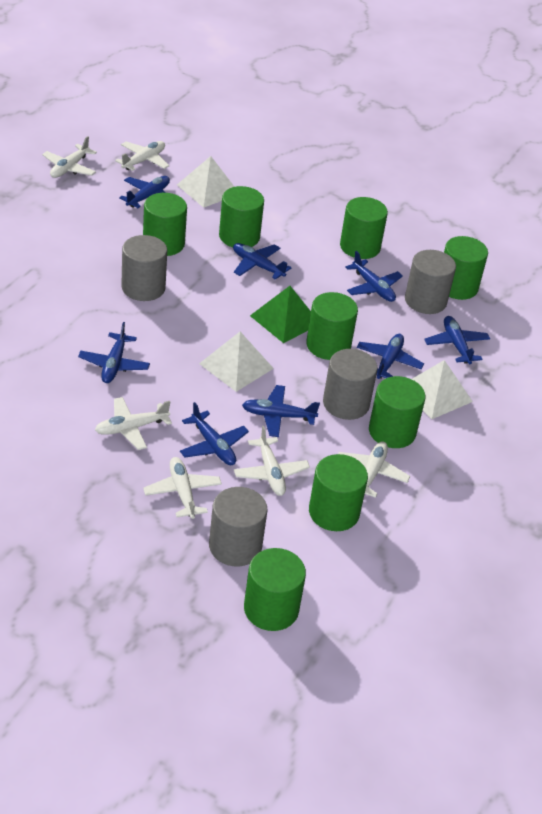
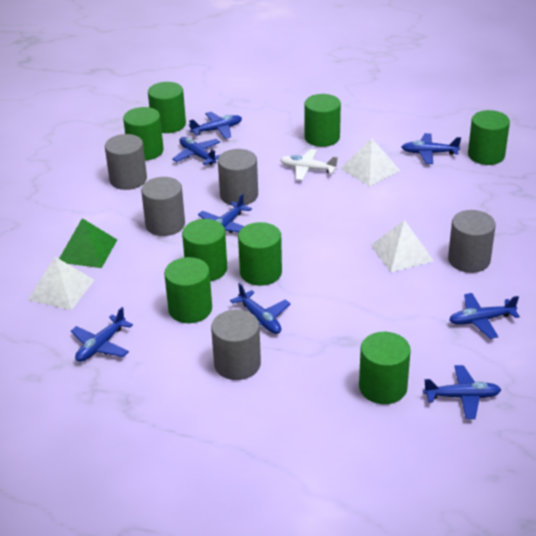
grey cylinder: 4 -> 5
white plane: 6 -> 1

